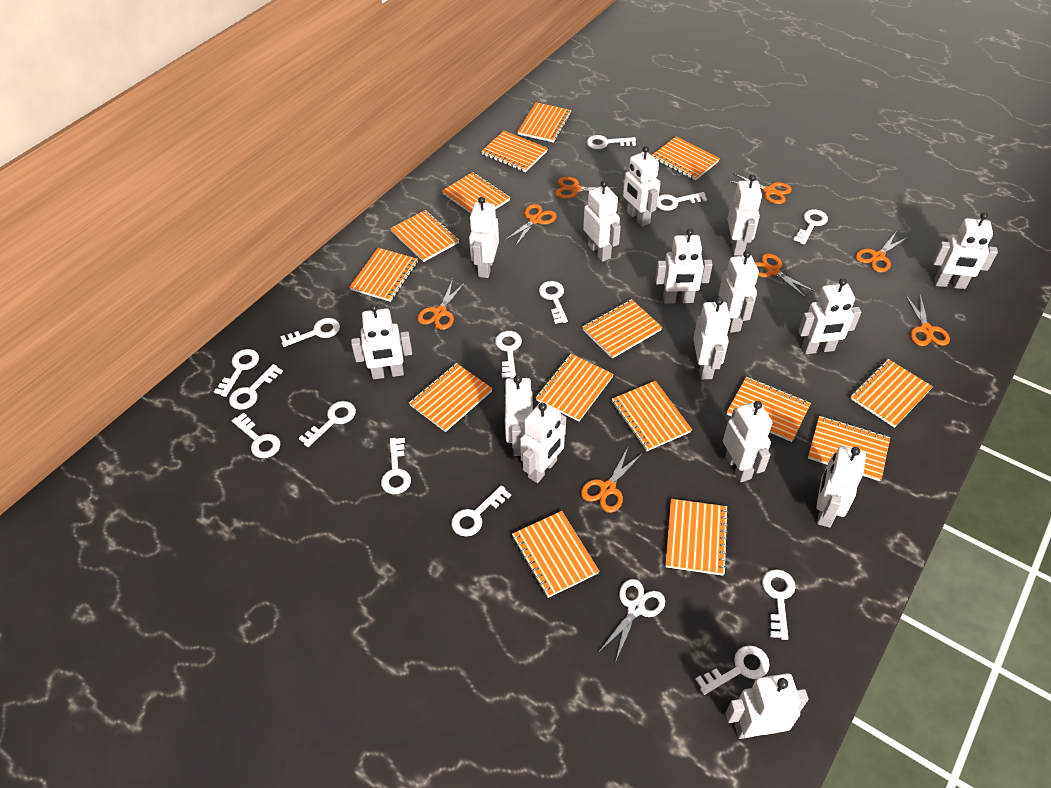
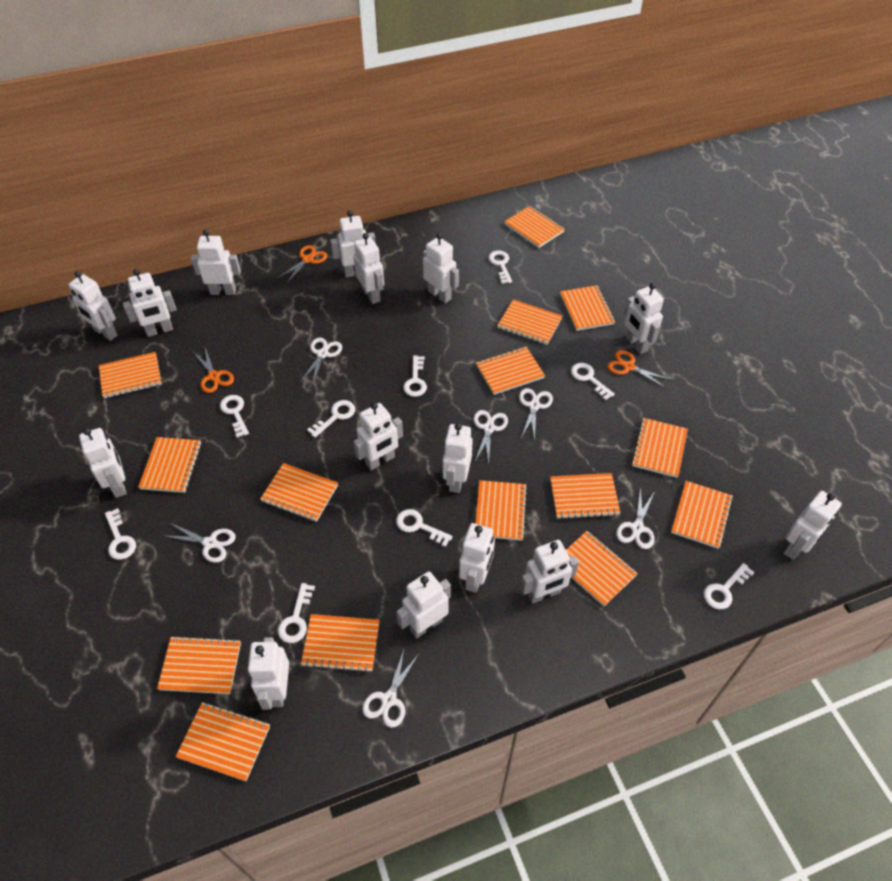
orange scissors: 8 -> 3
white key: 14 -> 9
white scissors: 1 -> 6

